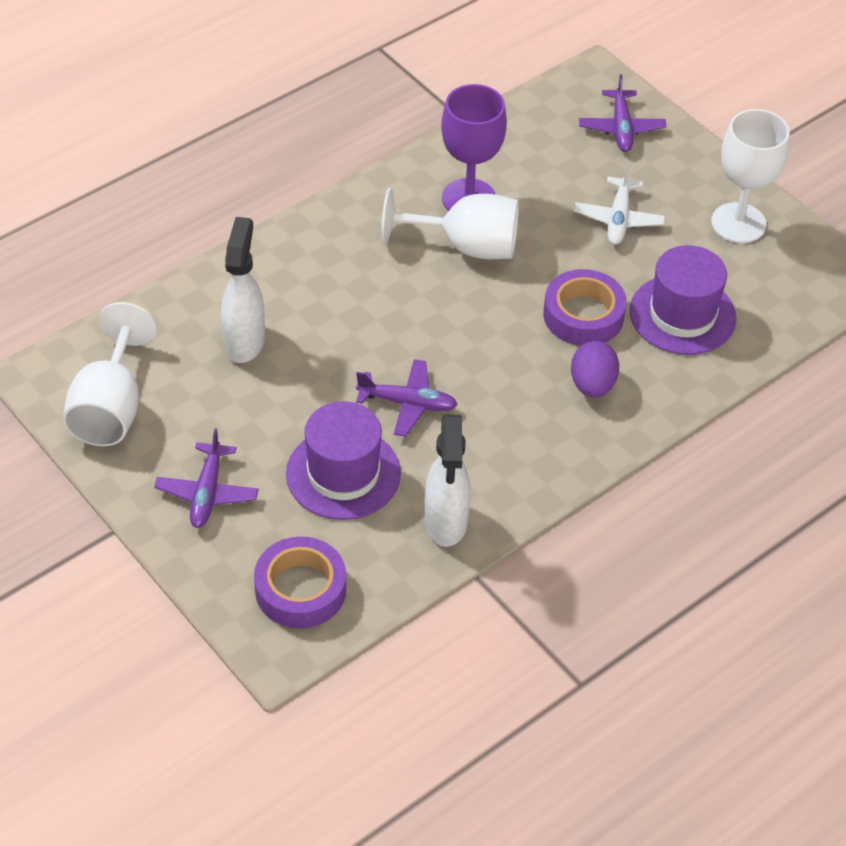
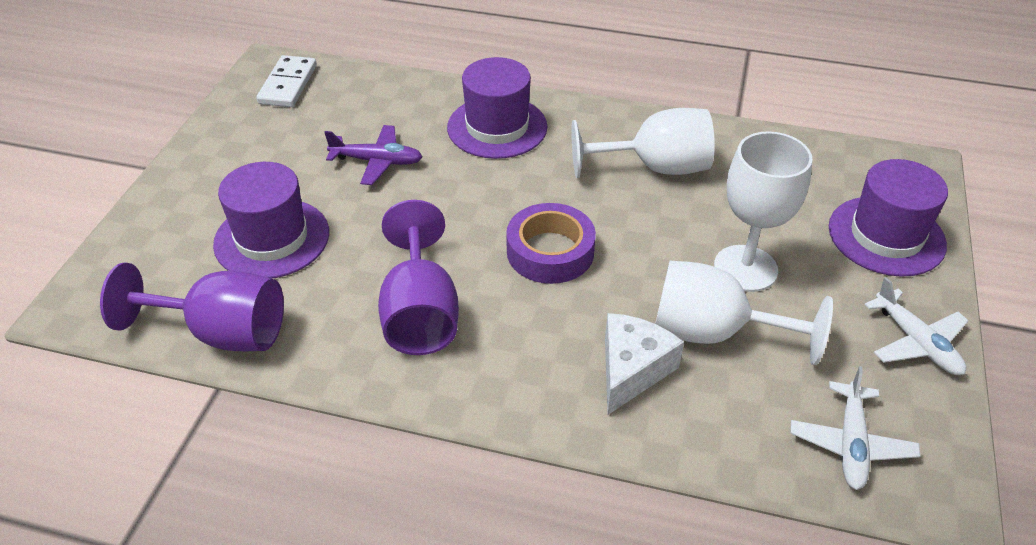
purple egg: 1 -> 0
purple goblet: 1 -> 2
purple hat: 2 -> 3
purple plane: 3 -> 1
purple tape: 2 -> 1
white cheese: 0 -> 1
white domino: 0 -> 1
white plane: 1 -> 2
white spray bottle: 2 -> 0

